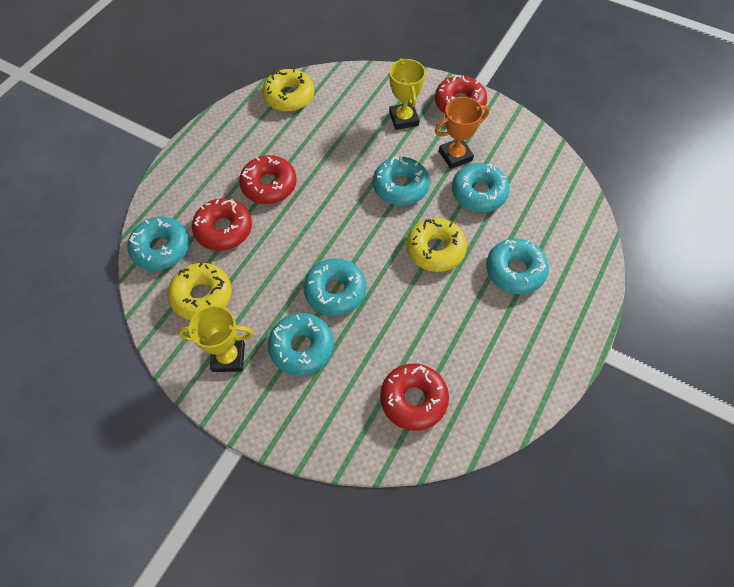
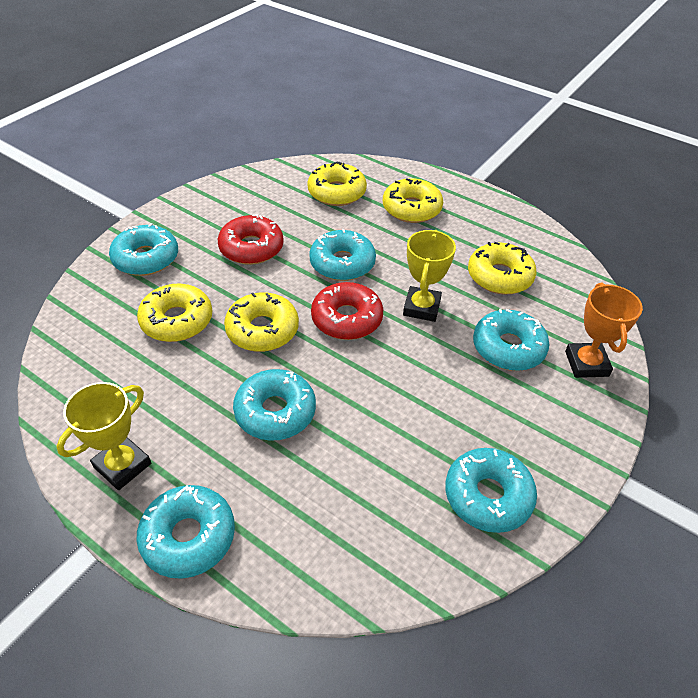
red donut: 4 -> 2
yellow donut: 3 -> 5

